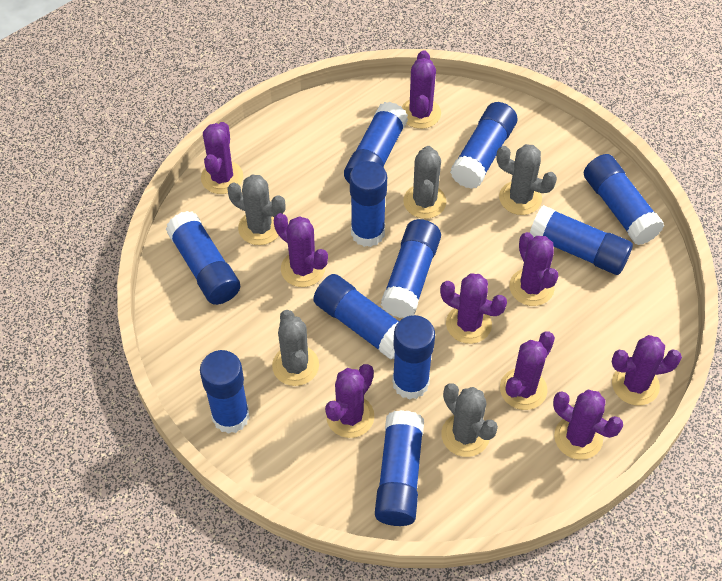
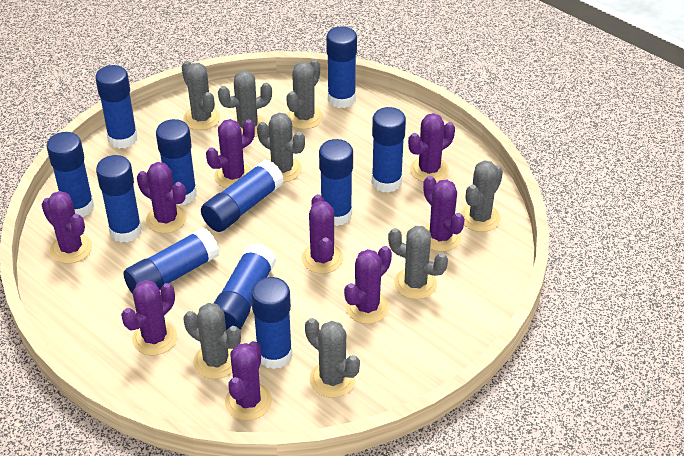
grey cactus: 5 -> 8

